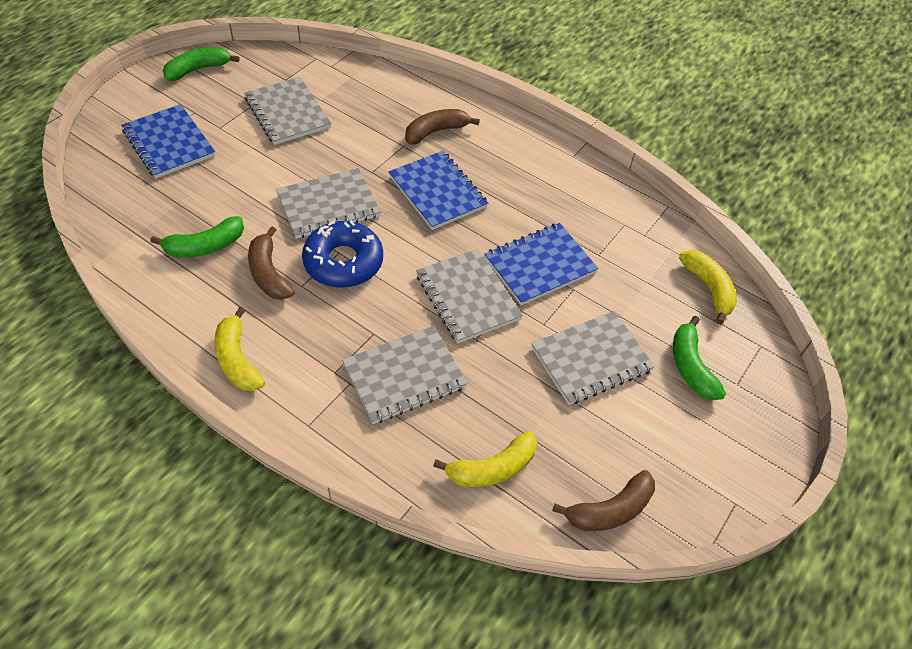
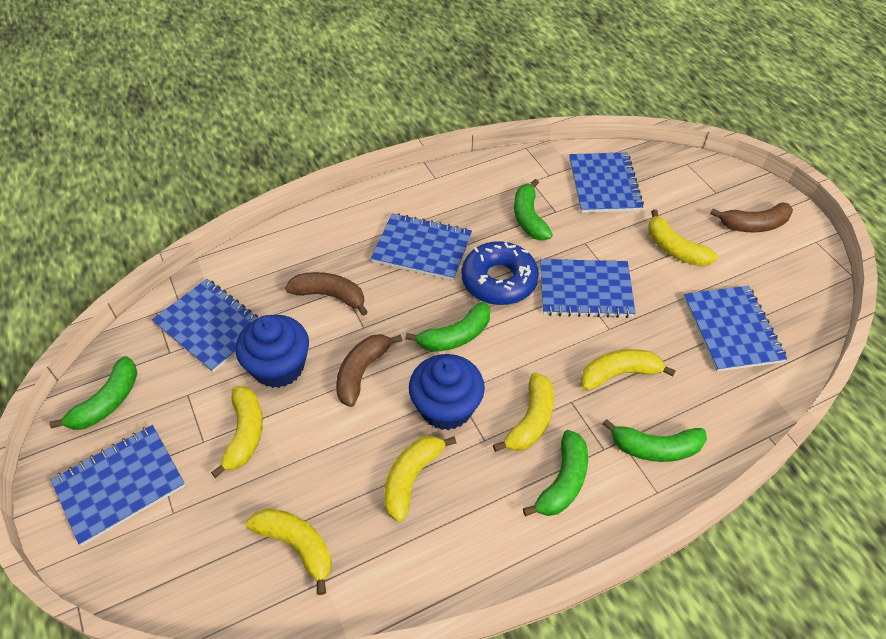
blue cupcake: 0 -> 2
blue notebook: 3 -> 6
green banana: 3 -> 5
grey notebook: 5 -> 0
yellow banana: 3 -> 6

